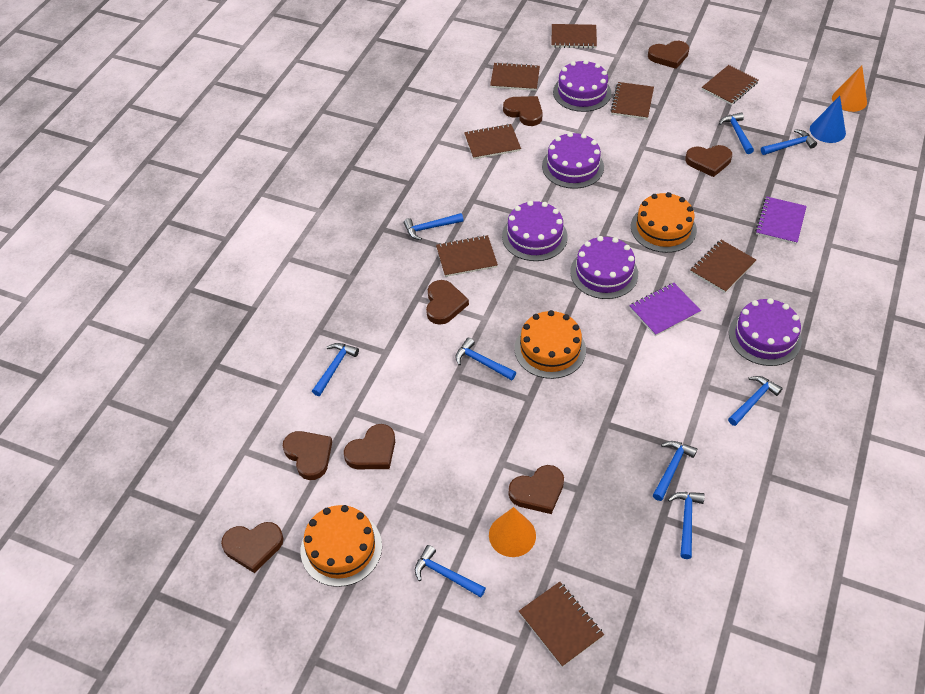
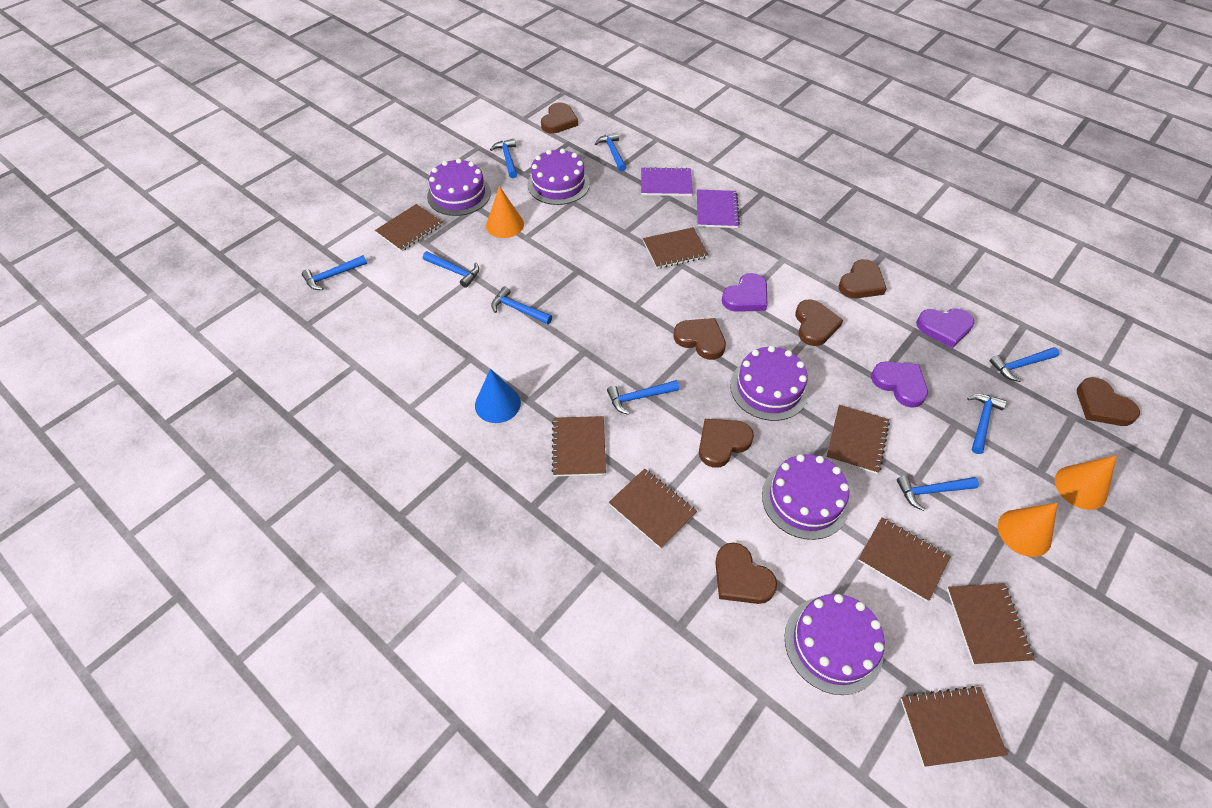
brown heart: 8 -> 7
orange cake: 3 -> 0
orange cone: 2 -> 3
purple heart: 0 -> 3

